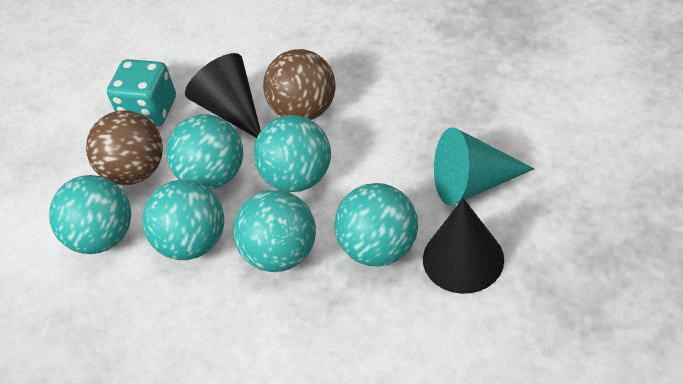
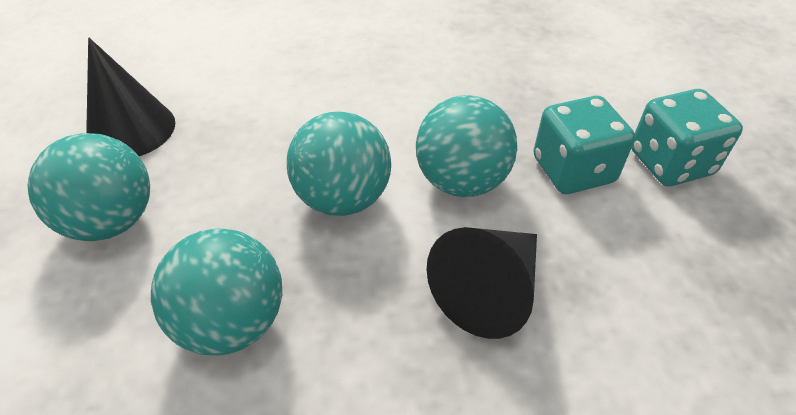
brown ball: 2 -> 0
turquoise ball: 6 -> 4
turquoise cone: 1 -> 0
turquoise dice: 1 -> 2

